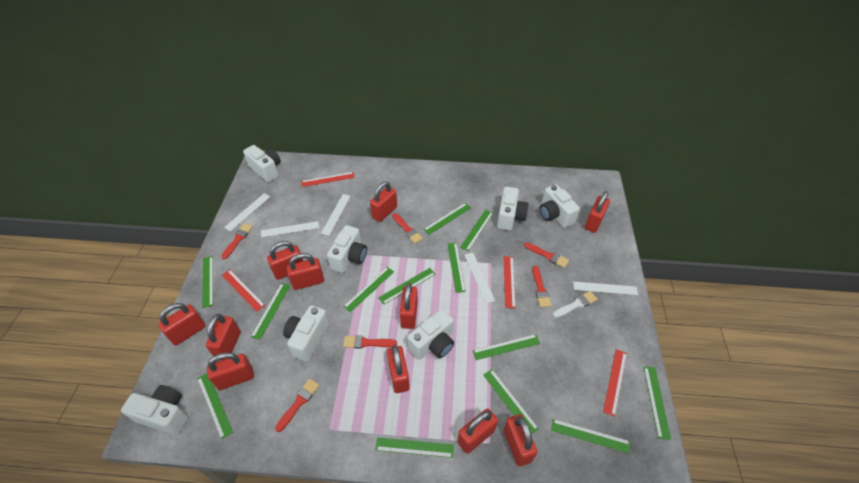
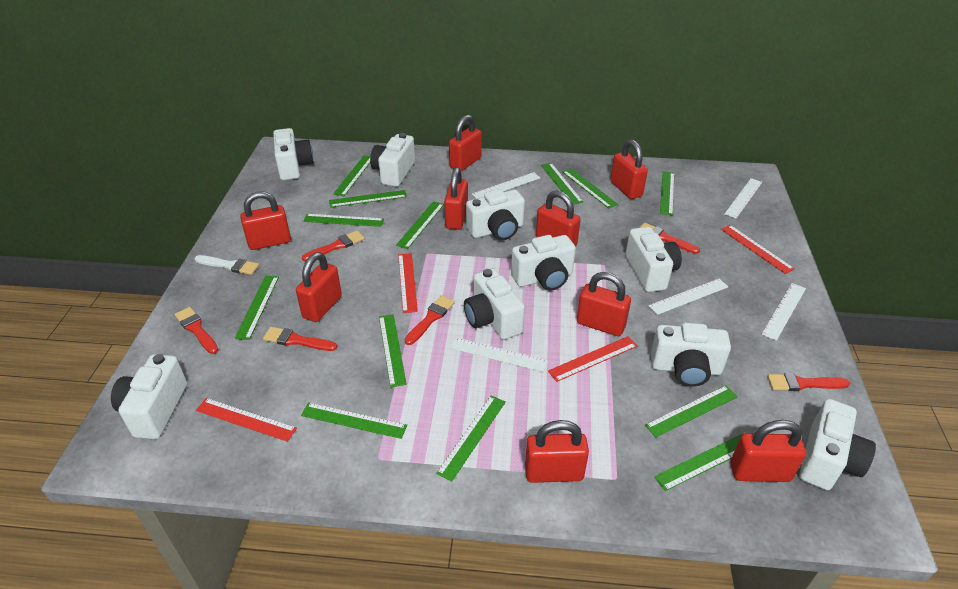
red padlock: 11 -> 9
white camera: 7 -> 9

